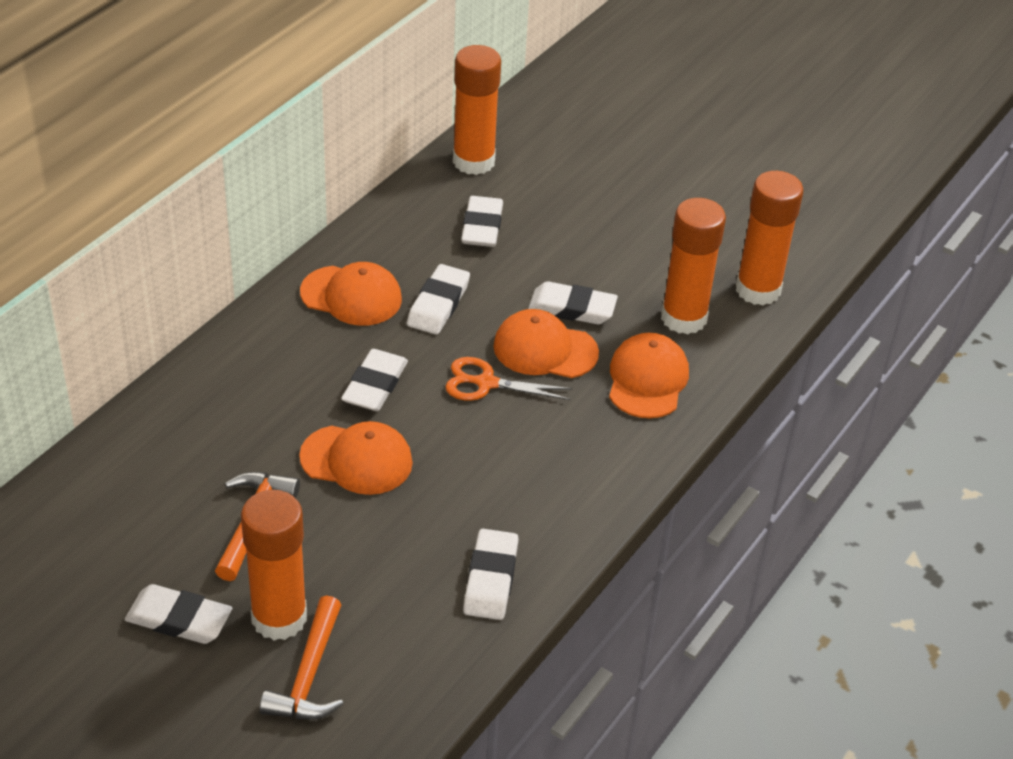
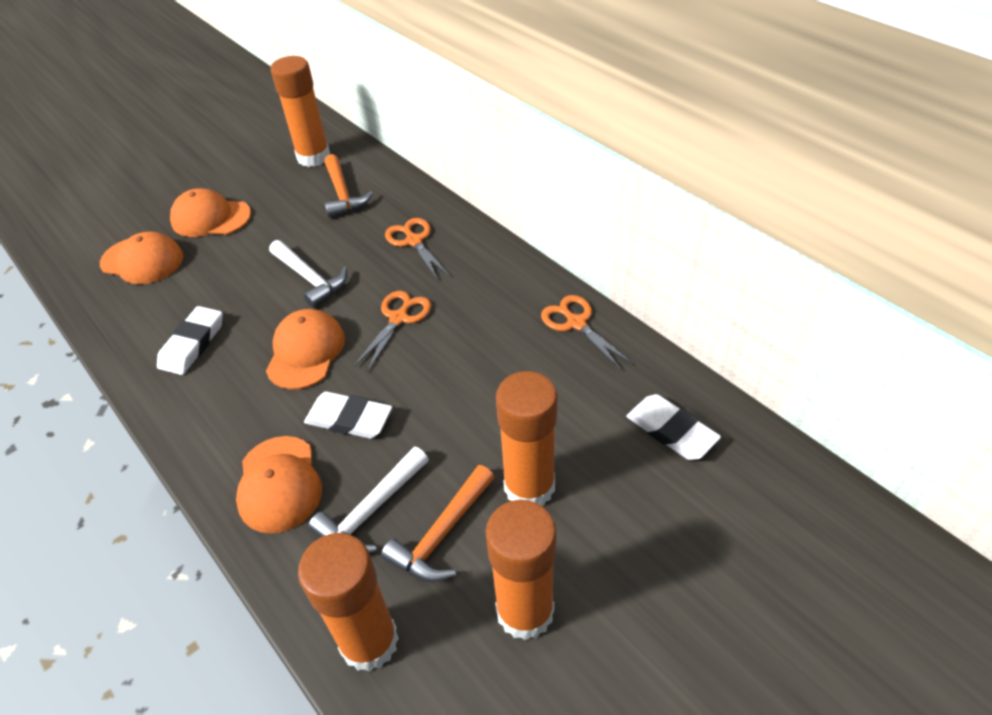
orange scissors: 1 -> 3
white eraser: 6 -> 3
white hammer: 0 -> 2

